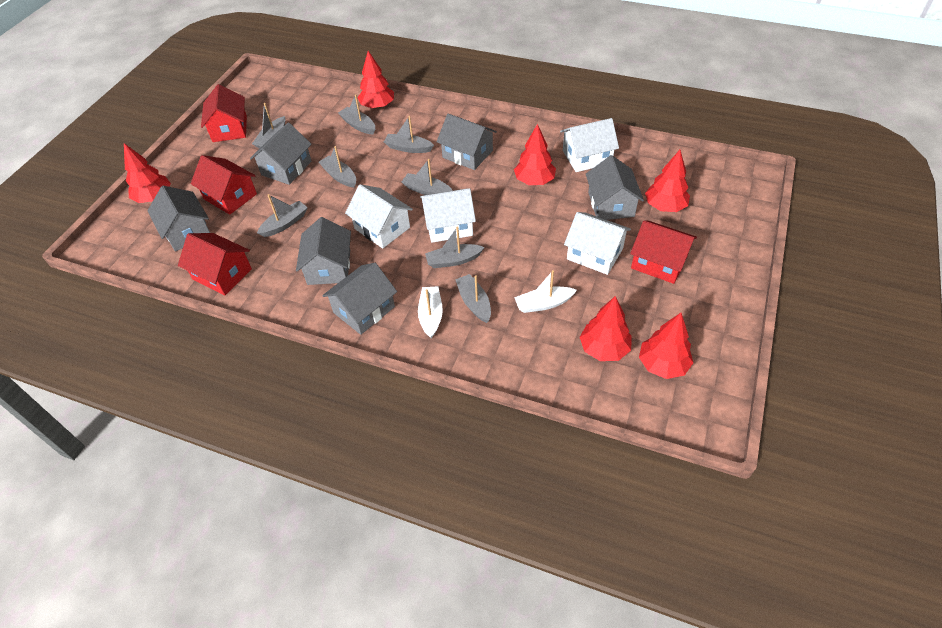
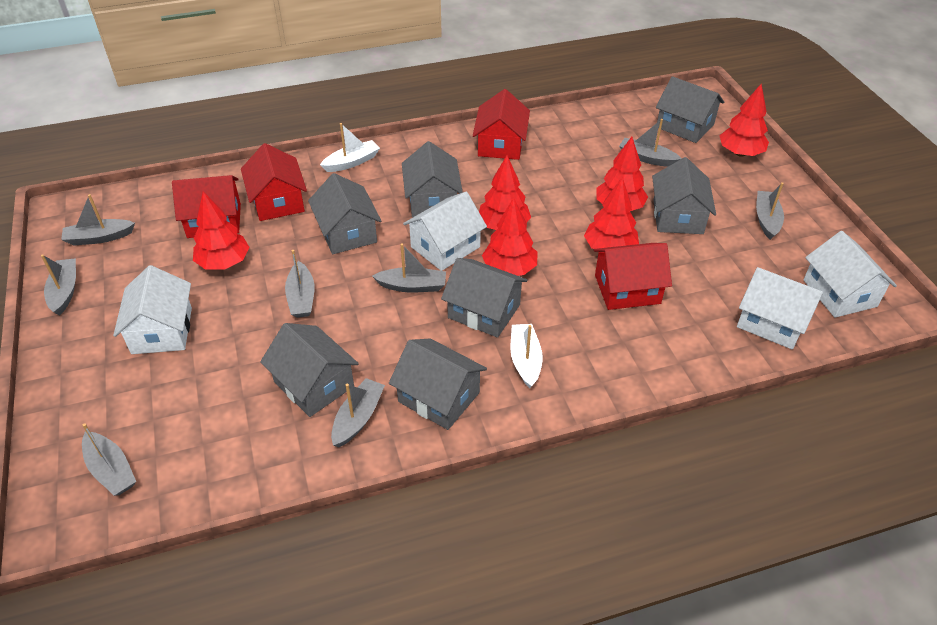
grey house: 6 -> 7

